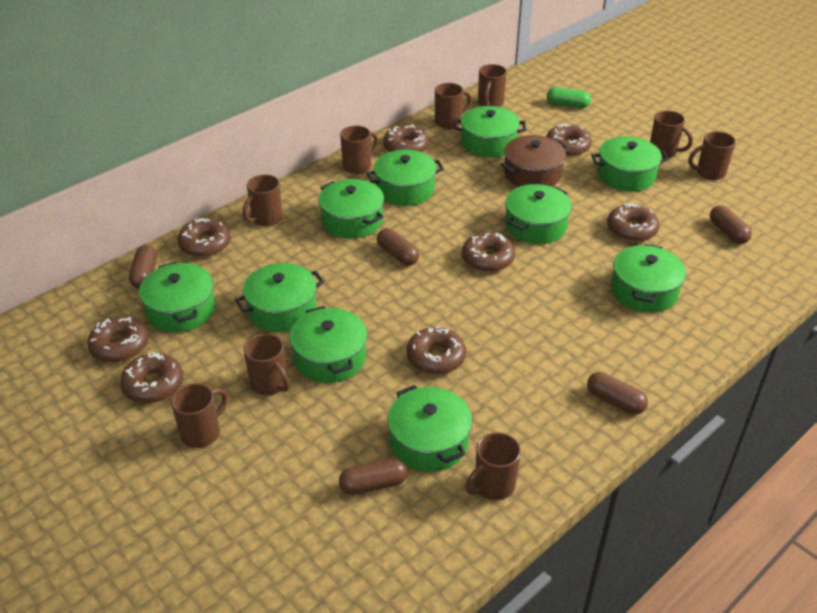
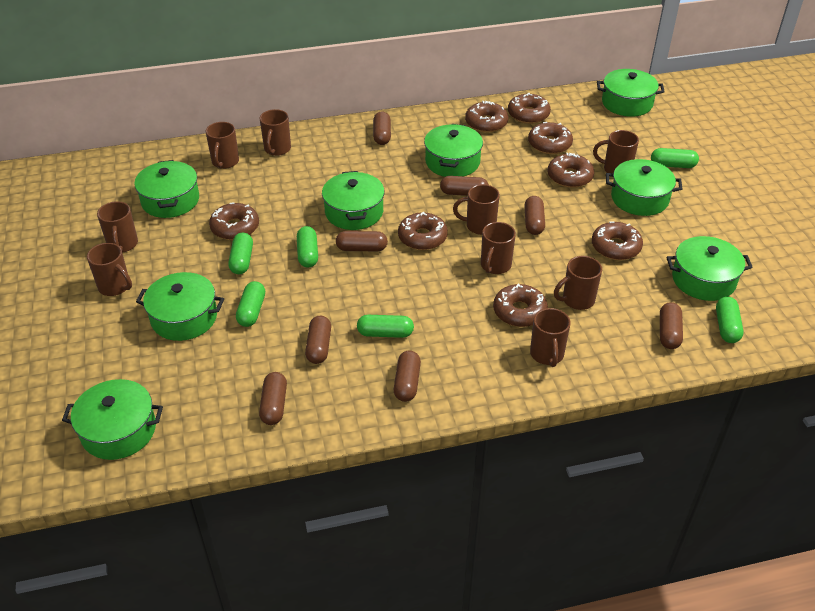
brown capsule: 5 -> 8
brown pot: 1 -> 0
green capsule: 1 -> 6
green pot: 10 -> 8

